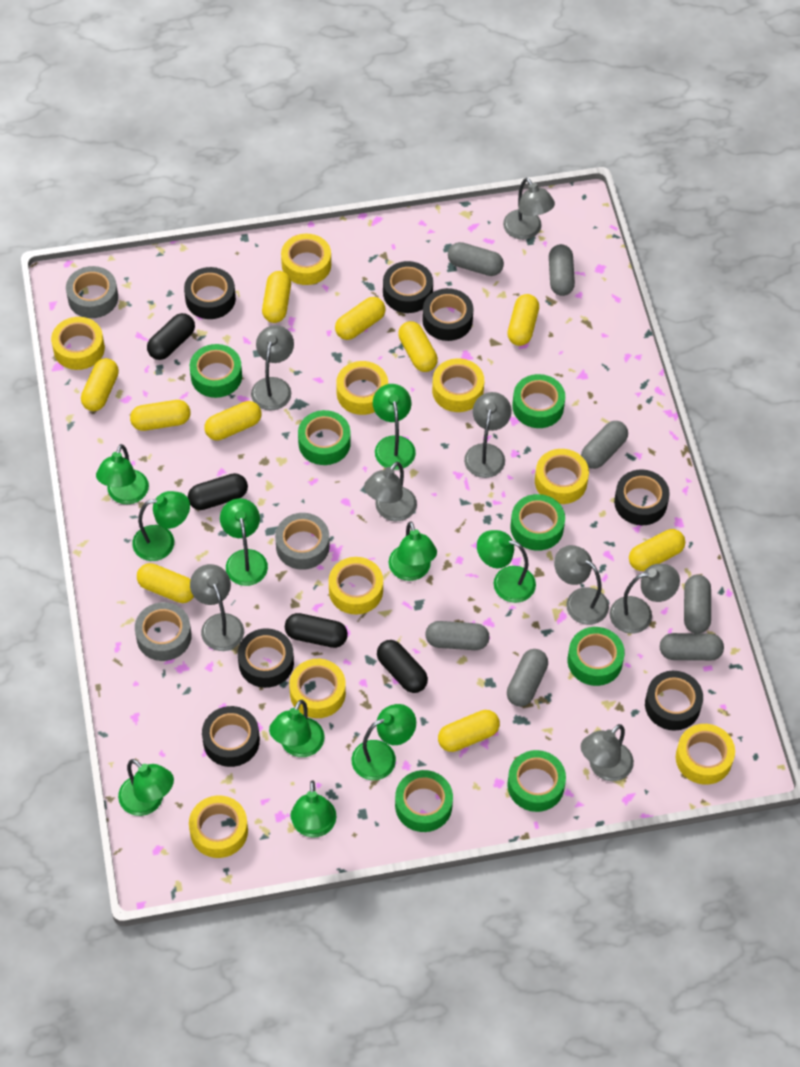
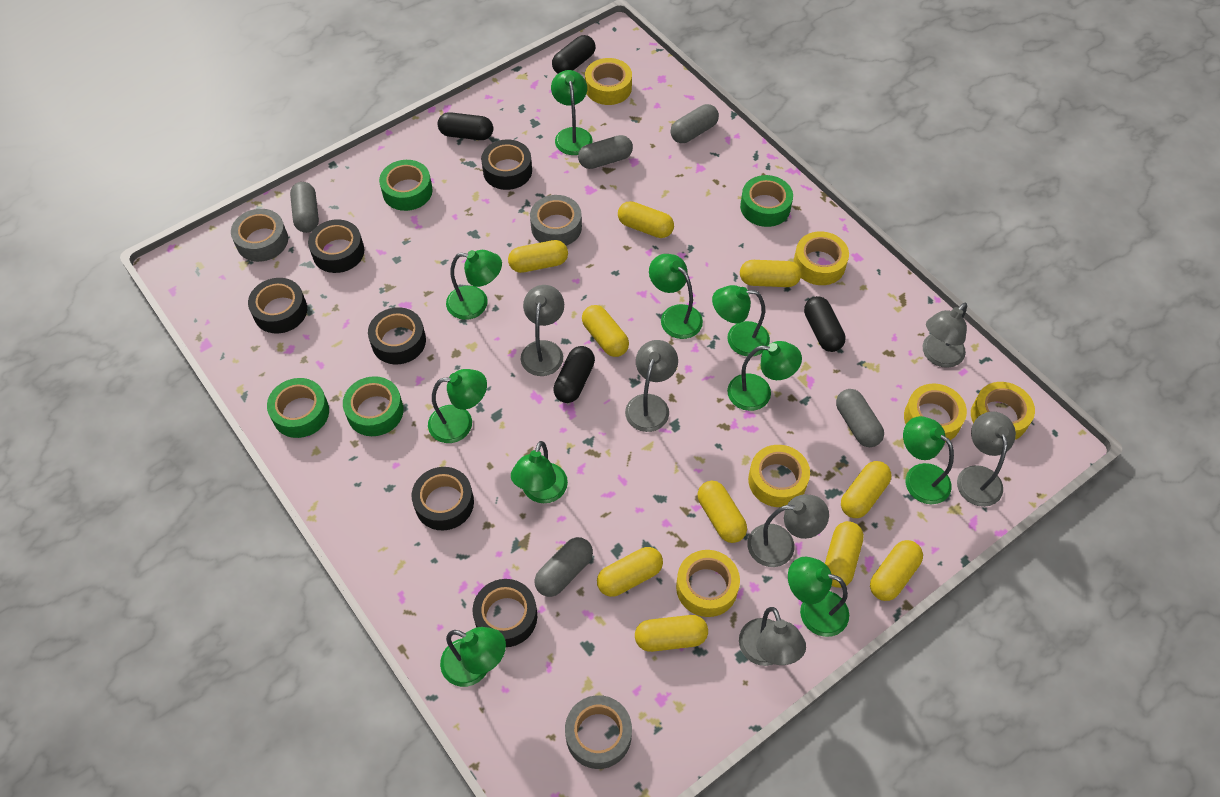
black tape: 7 -> 6
green tape: 7 -> 4
grey capsule: 7 -> 5
grey lamp: 8 -> 6
yellow tape: 9 -> 6

